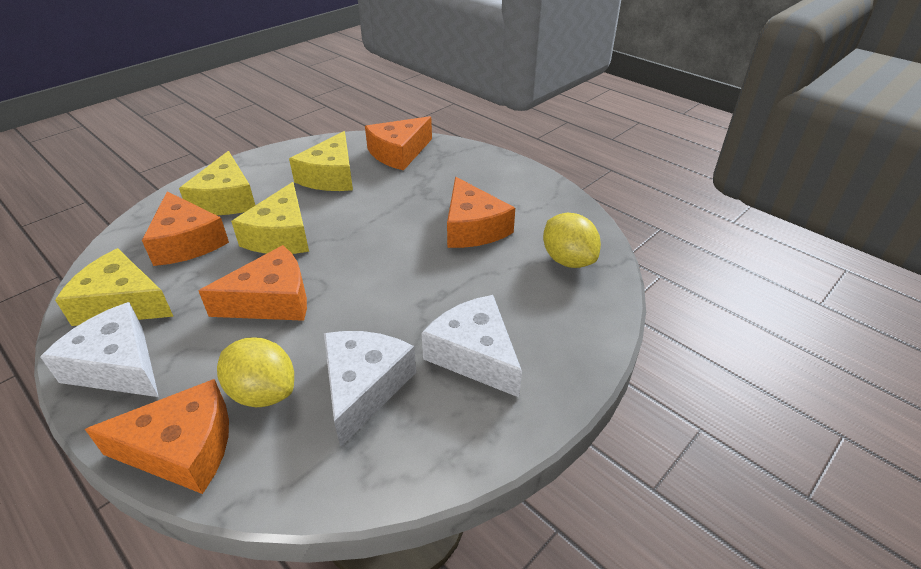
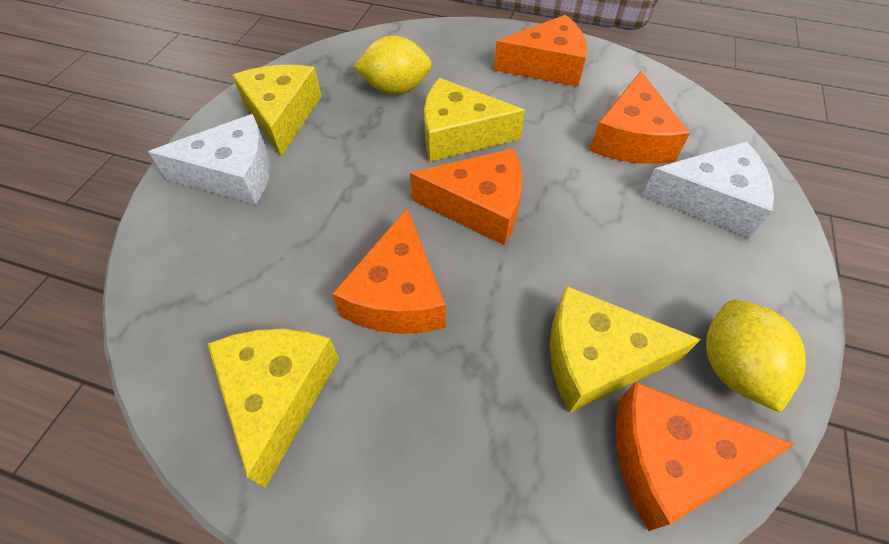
white cheese: 3 -> 2

